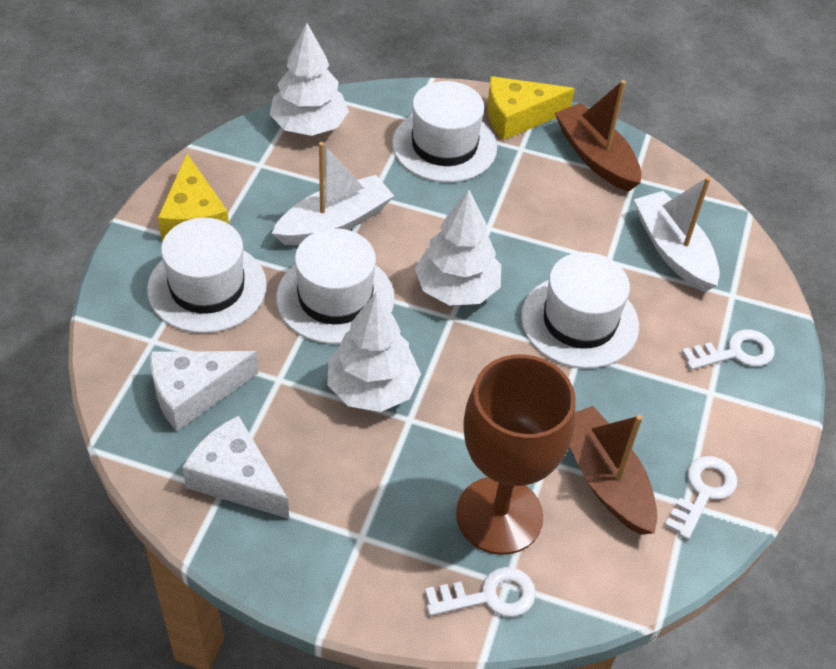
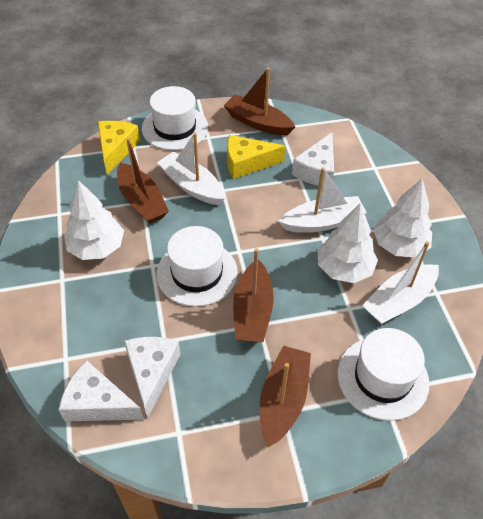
brown boat: 2 -> 4
brown goblet: 1 -> 0
white boat: 2 -> 3
white cheese: 2 -> 3
white hat: 4 -> 3
white key: 3 -> 0

